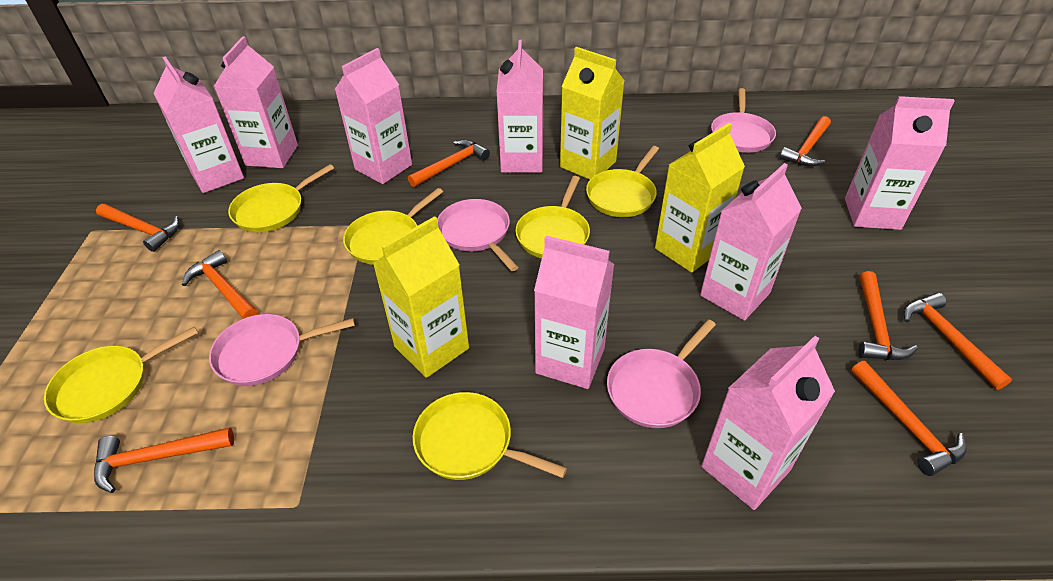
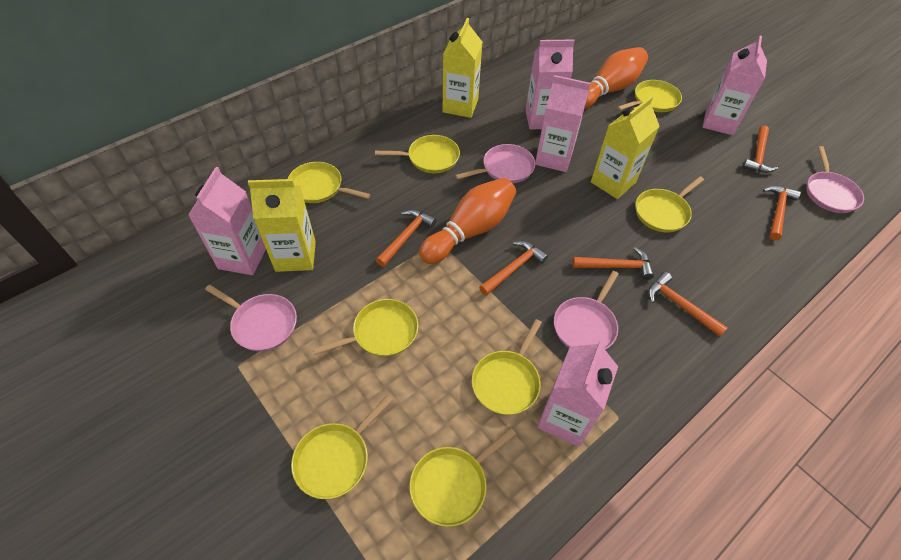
orange bowling pin: 0 -> 2
orange hammer: 8 -> 6
pink carton: 8 -> 5
yellow pan: 6 -> 8

